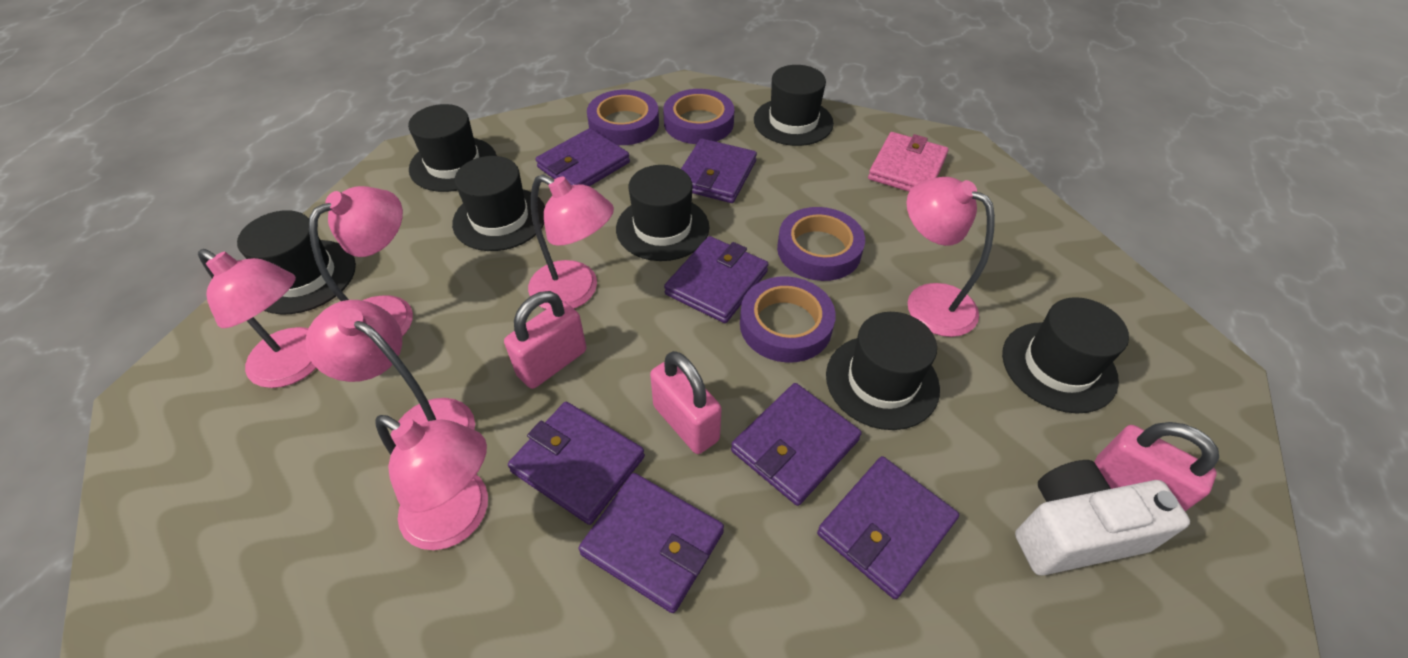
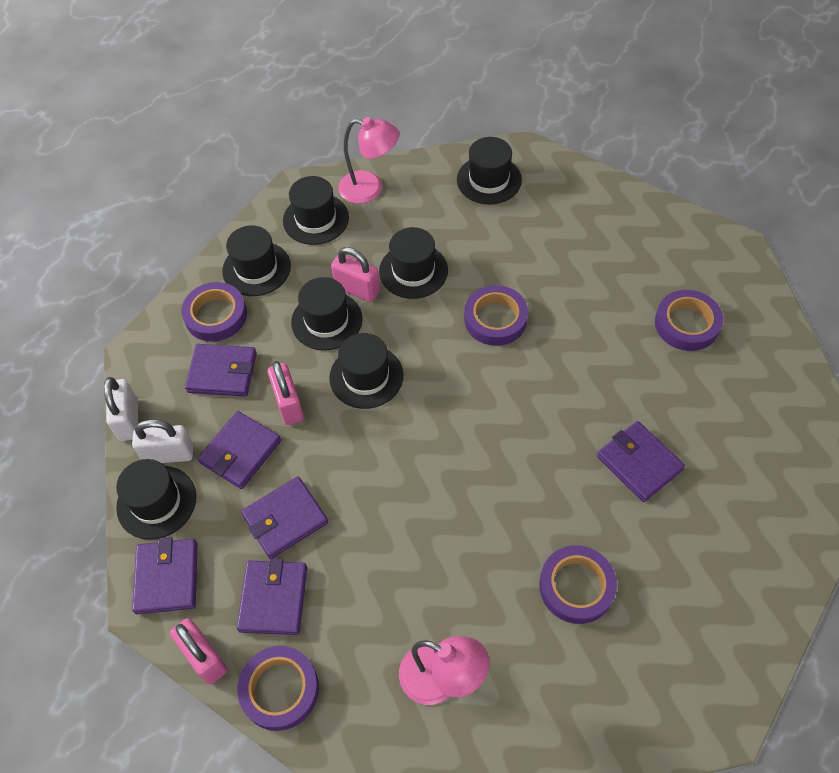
pink lamp: 6 -> 2
pink wallet: 1 -> 0
purple tape: 4 -> 5
purple wallet: 7 -> 6
white camera: 1 -> 0
white padlock: 0 -> 2

